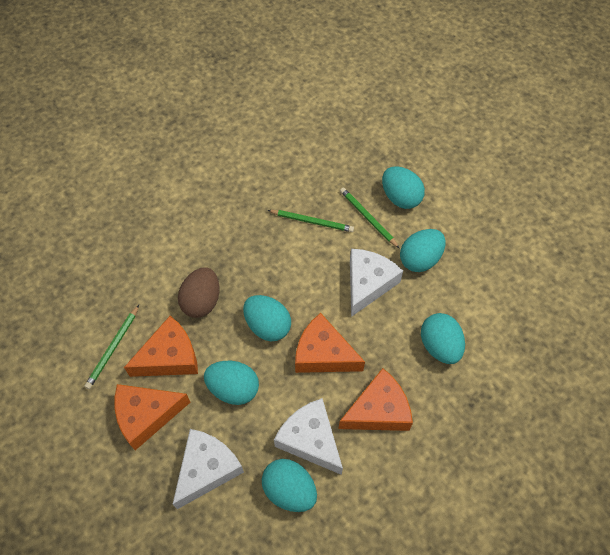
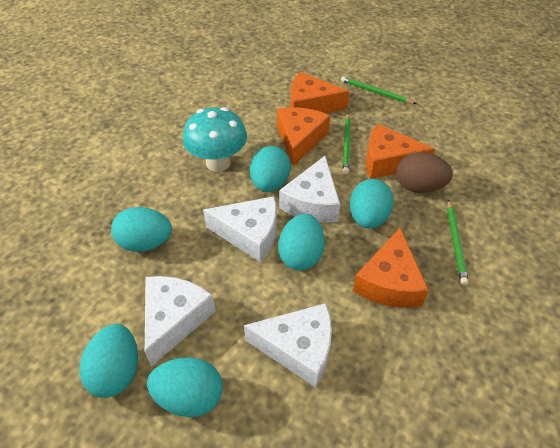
turquoise mushroom: 0 -> 1
white cheese: 3 -> 4

